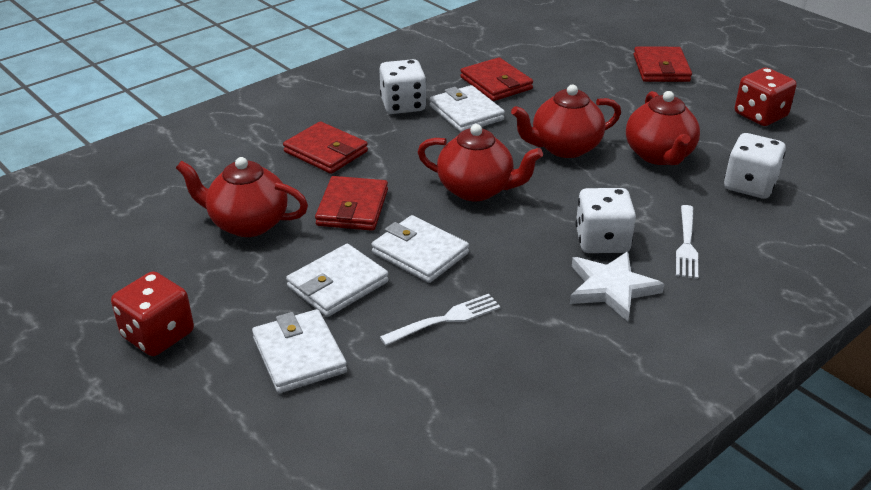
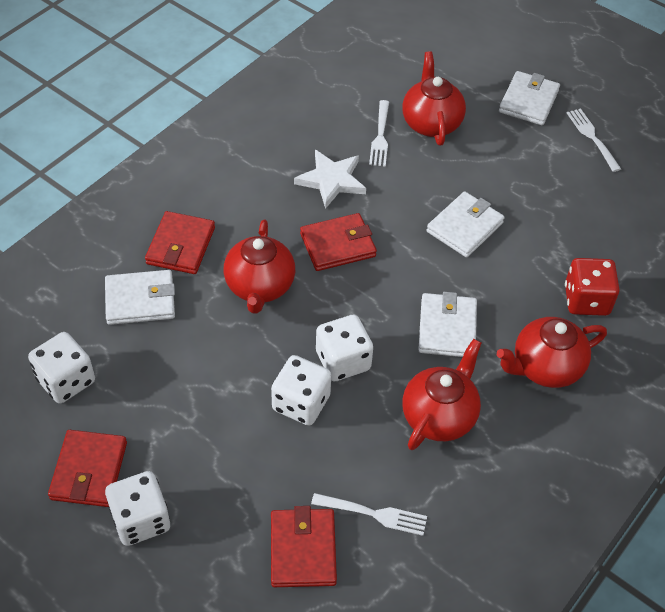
red dice: 2 -> 1
white dice: 3 -> 4
white fork: 2 -> 3

